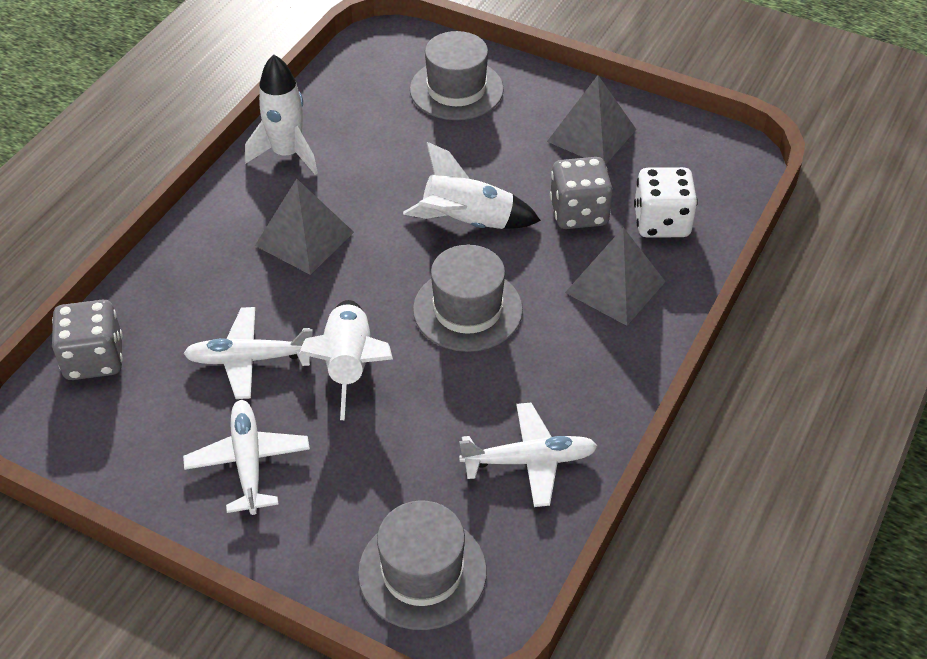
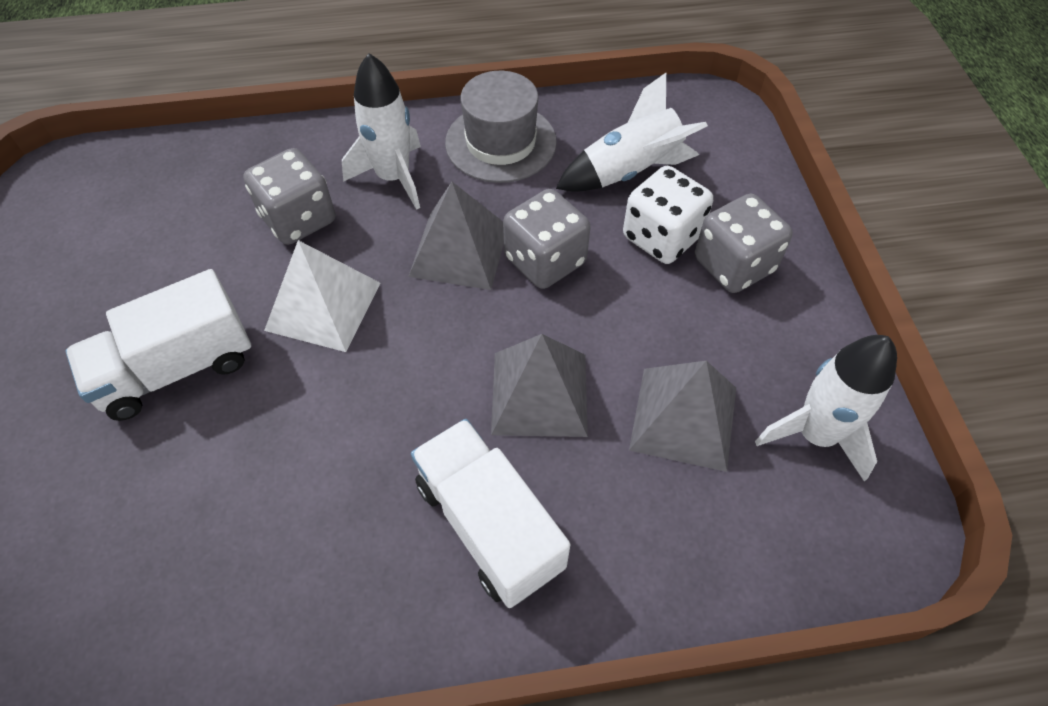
grey dice: 2 -> 3
grey hat: 3 -> 1
white plane: 3 -> 0
white pyramid: 0 -> 1
white truck: 0 -> 2

